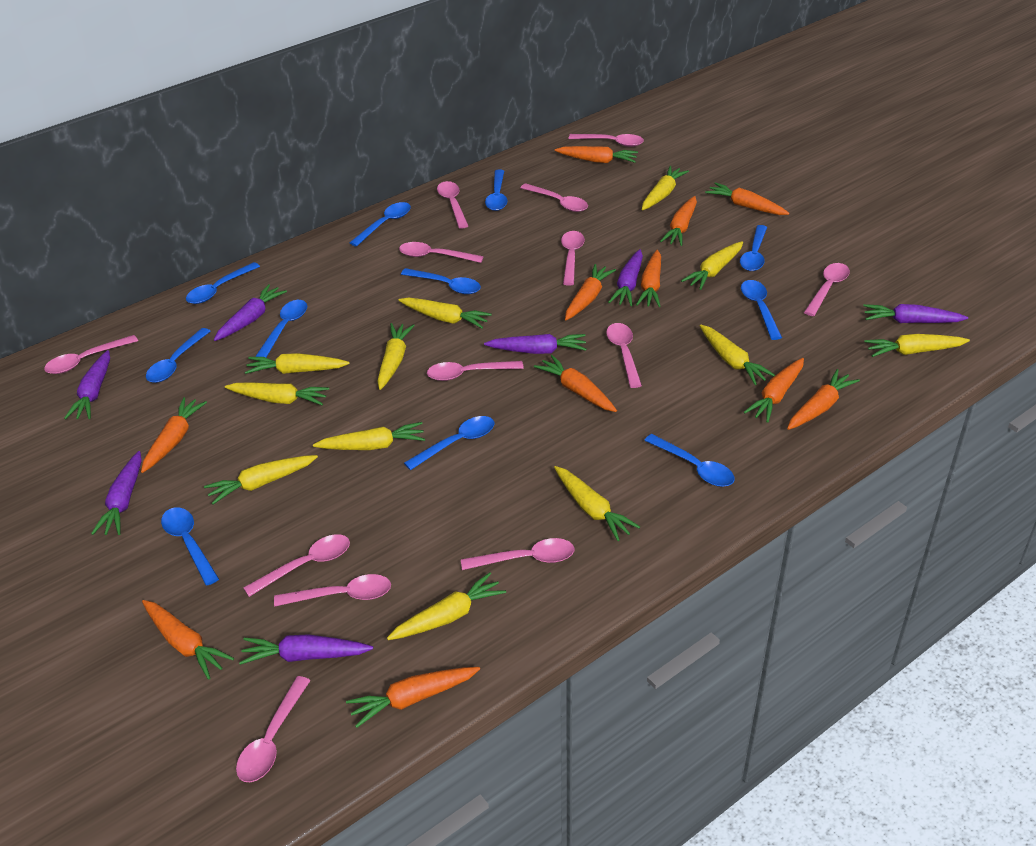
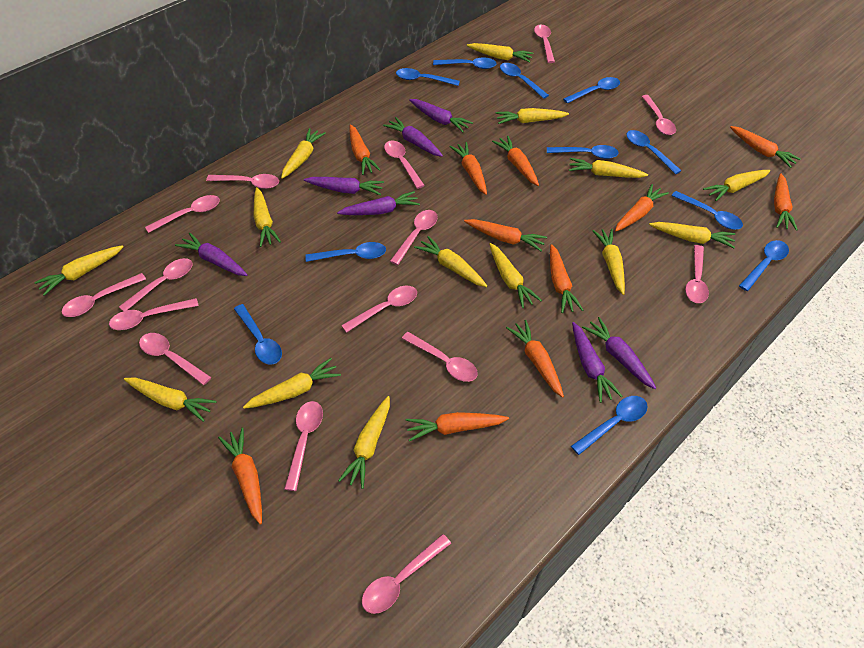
pink spoon: 13 -> 15
yellow carrot: 12 -> 14

